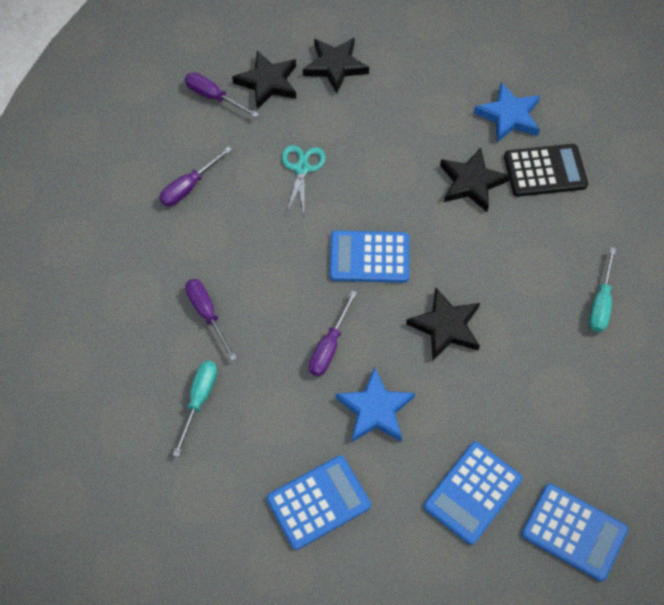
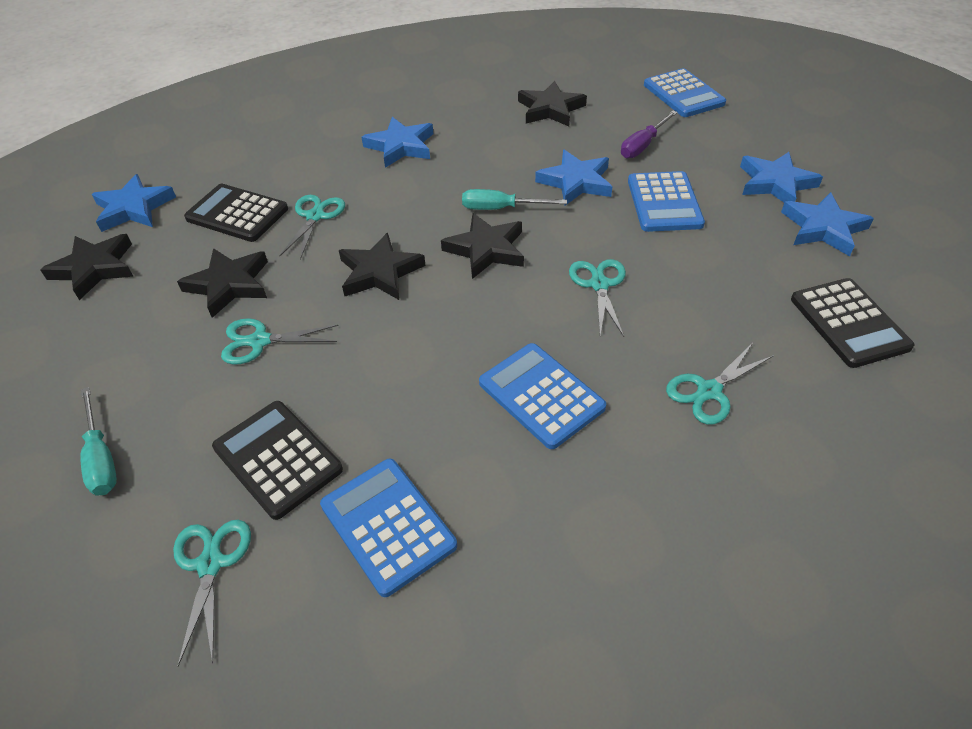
black calculator: 1 -> 3
black star: 4 -> 5
blue star: 2 -> 5
purple screwdriver: 4 -> 1
turquoise scissors: 1 -> 5

